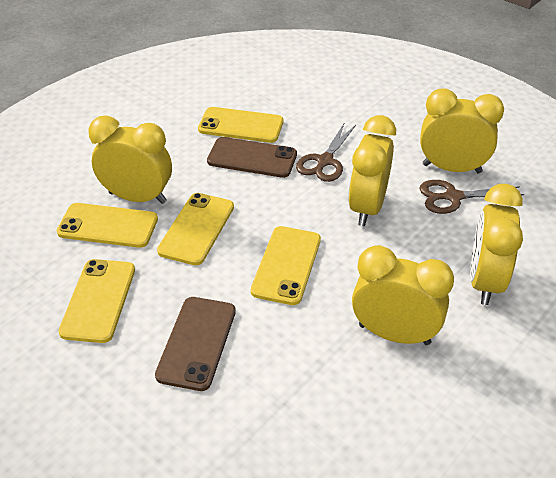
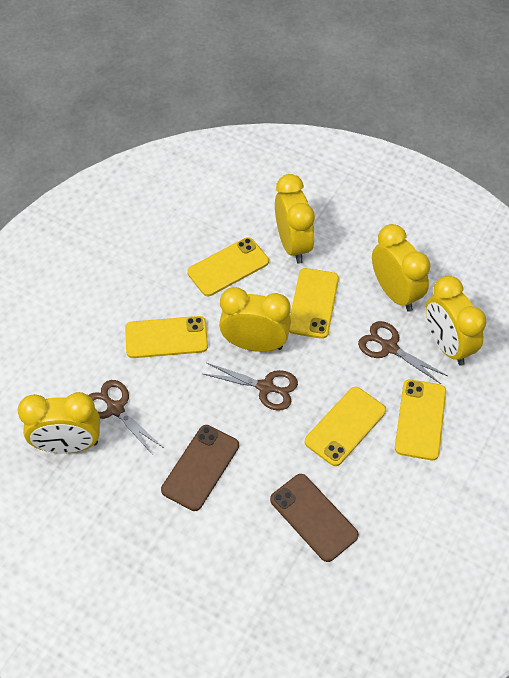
brown scissors: 2 -> 3

